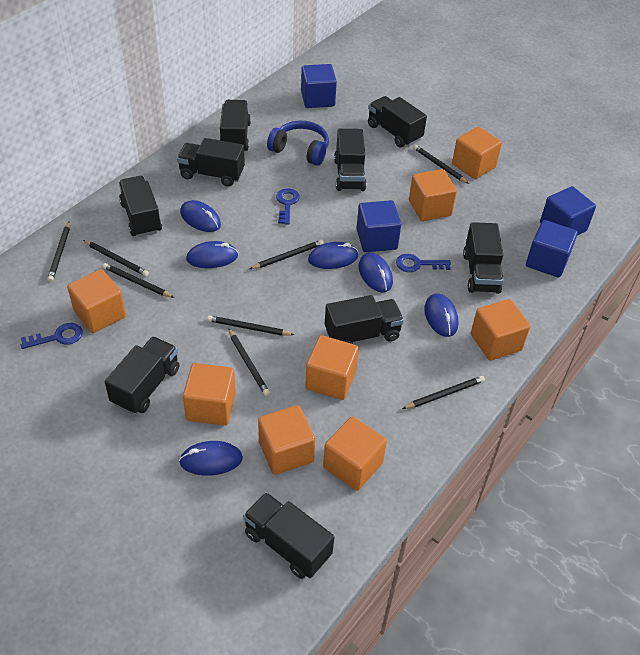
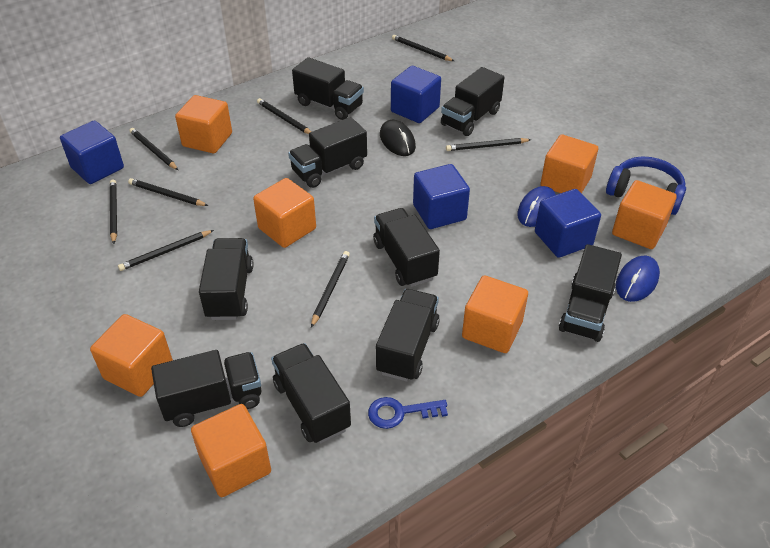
black mouse: 0 -> 1
blue key: 3 -> 1
blue mouse: 6 -> 2
orange cube: 8 -> 7

